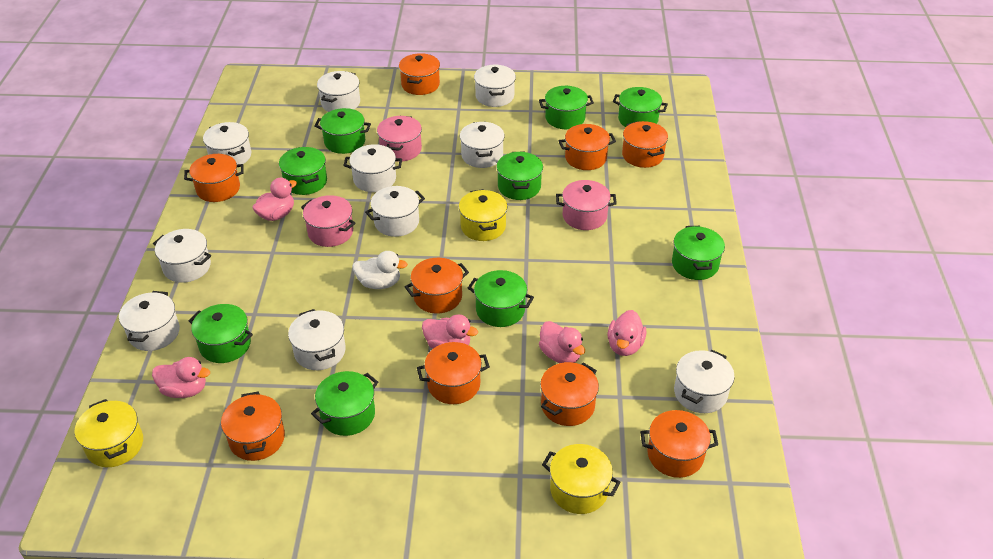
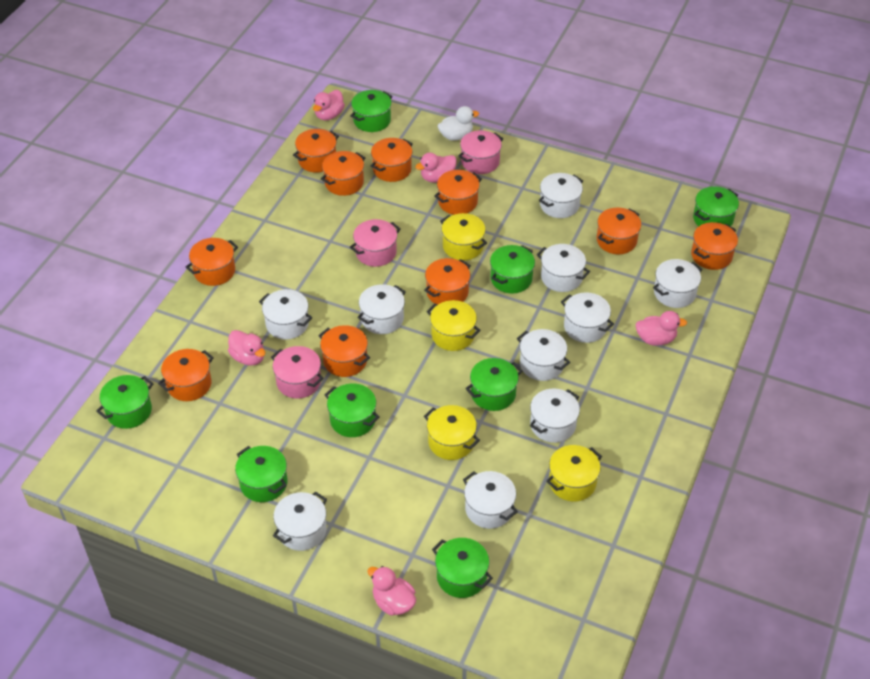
green pot: 9 -> 8
orange pot: 9 -> 10
yellow pot: 3 -> 4

